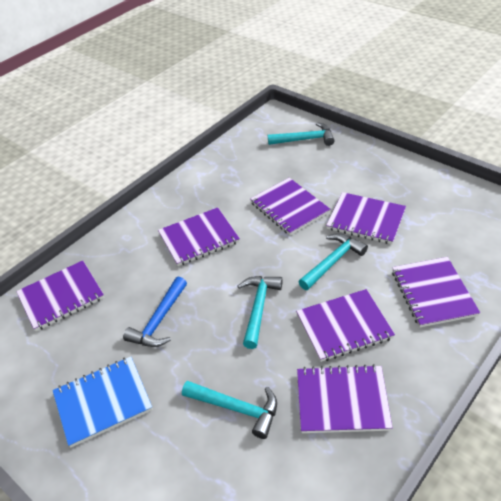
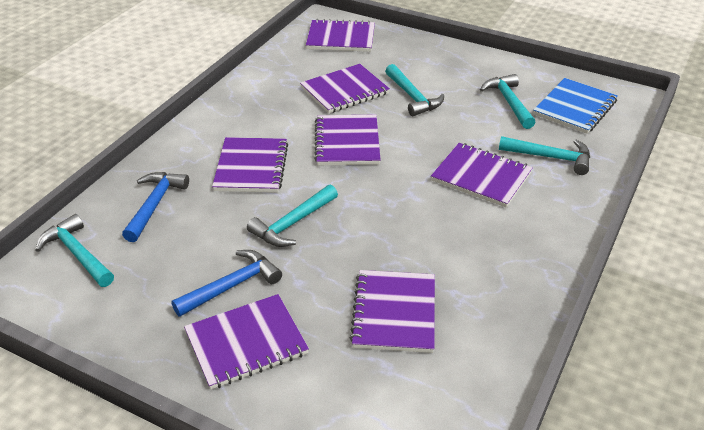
blue hammer: 1 -> 2
turquoise hammer: 4 -> 5

